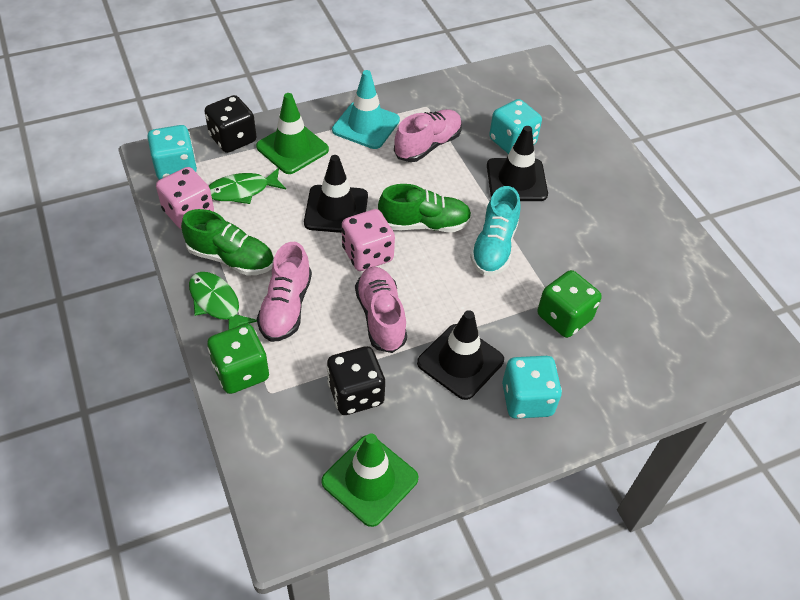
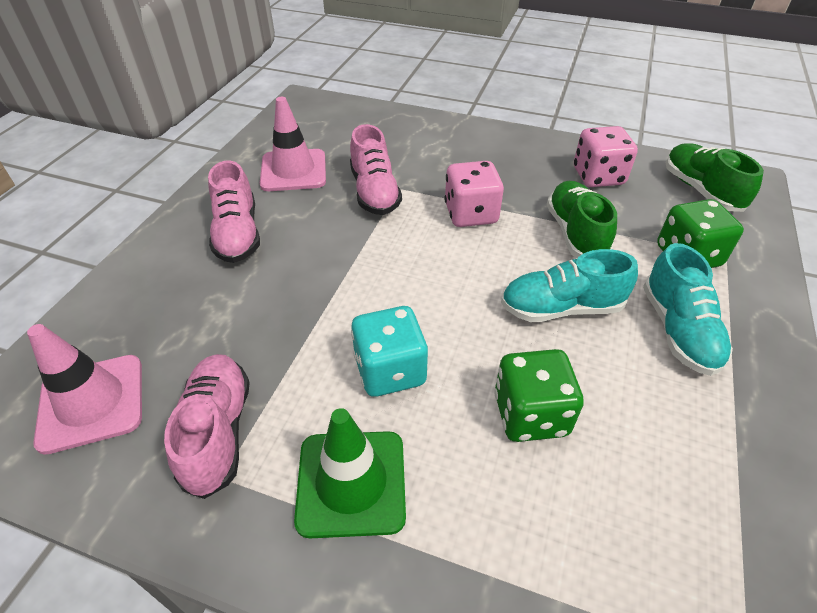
black dice: 2 -> 0
black traffic cone: 3 -> 0
green fish: 2 -> 0
green traffic cone: 2 -> 1
pink traffic cone: 0 -> 2
turquoise dice: 3 -> 1
turquoise shoe: 1 -> 2
turquoise traffic cone: 1 -> 0

